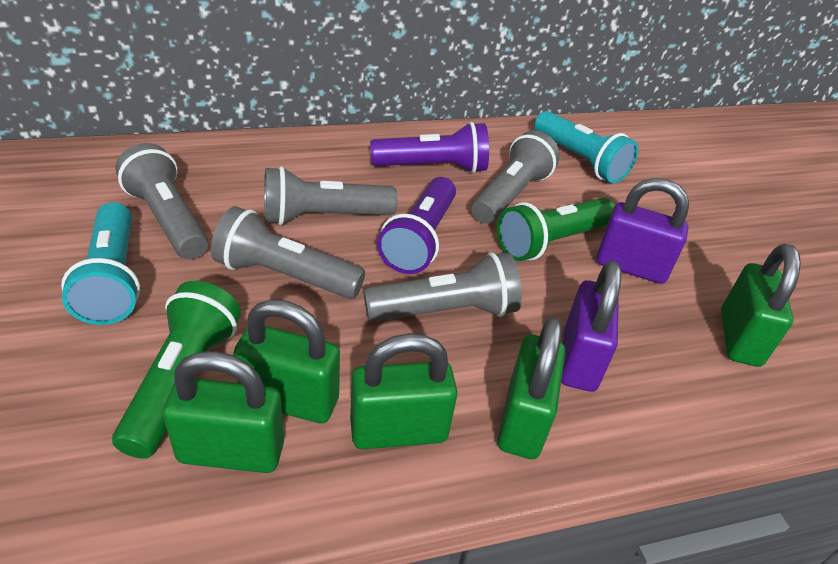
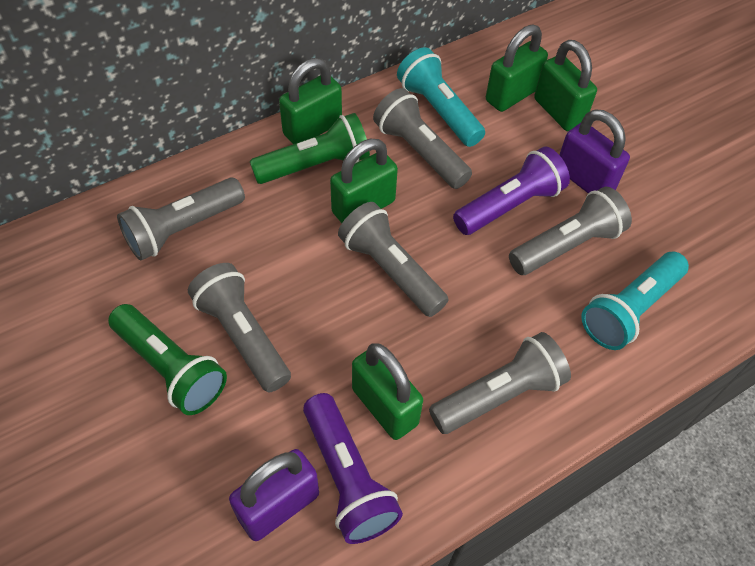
grey flashlight: 5 -> 6

